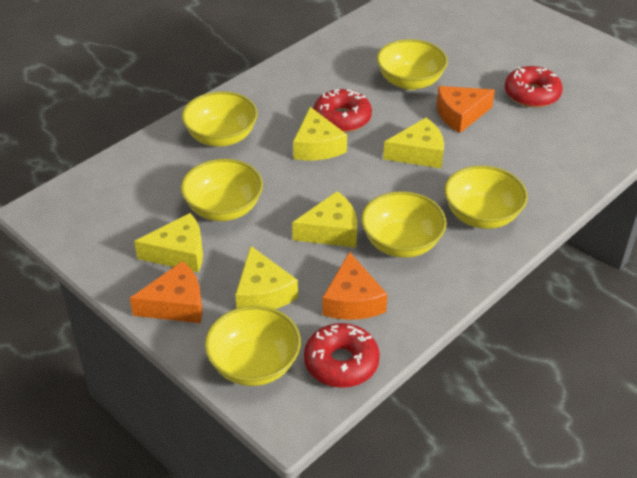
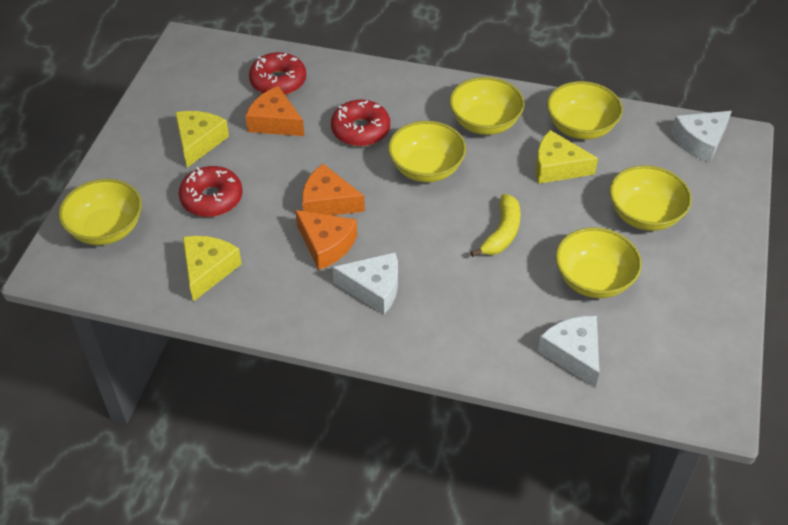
white cheese: 0 -> 3
yellow banana: 0 -> 1
yellow cheese: 5 -> 3

